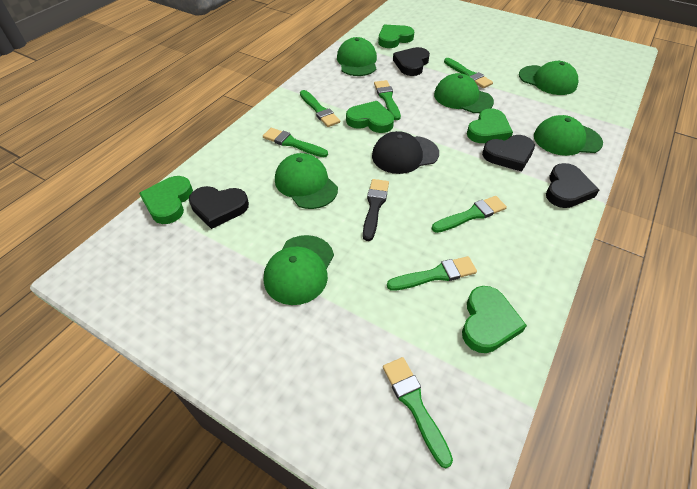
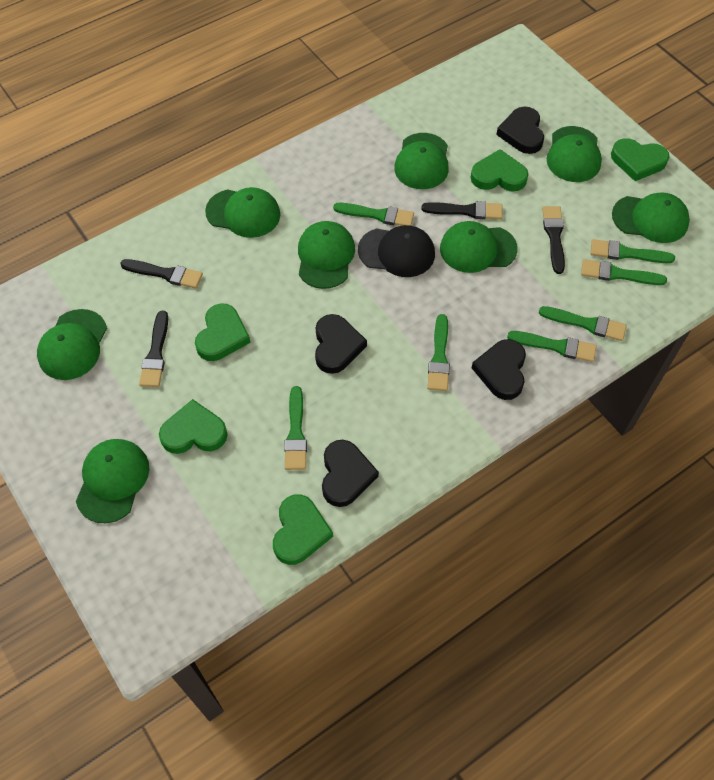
black brush: 1 -> 4
green cap: 6 -> 8

